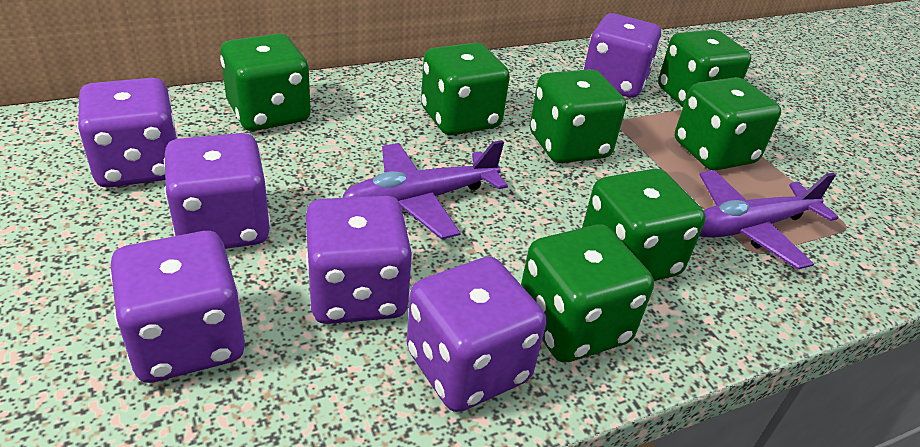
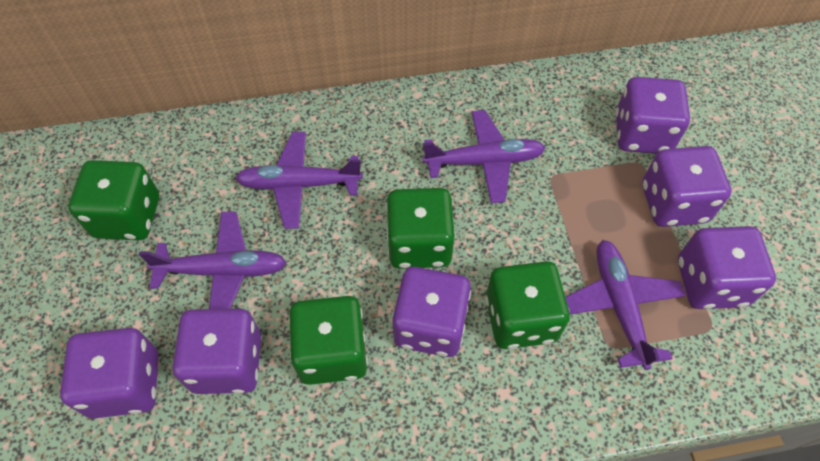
green dice: 7 -> 4
purple plane: 2 -> 4

